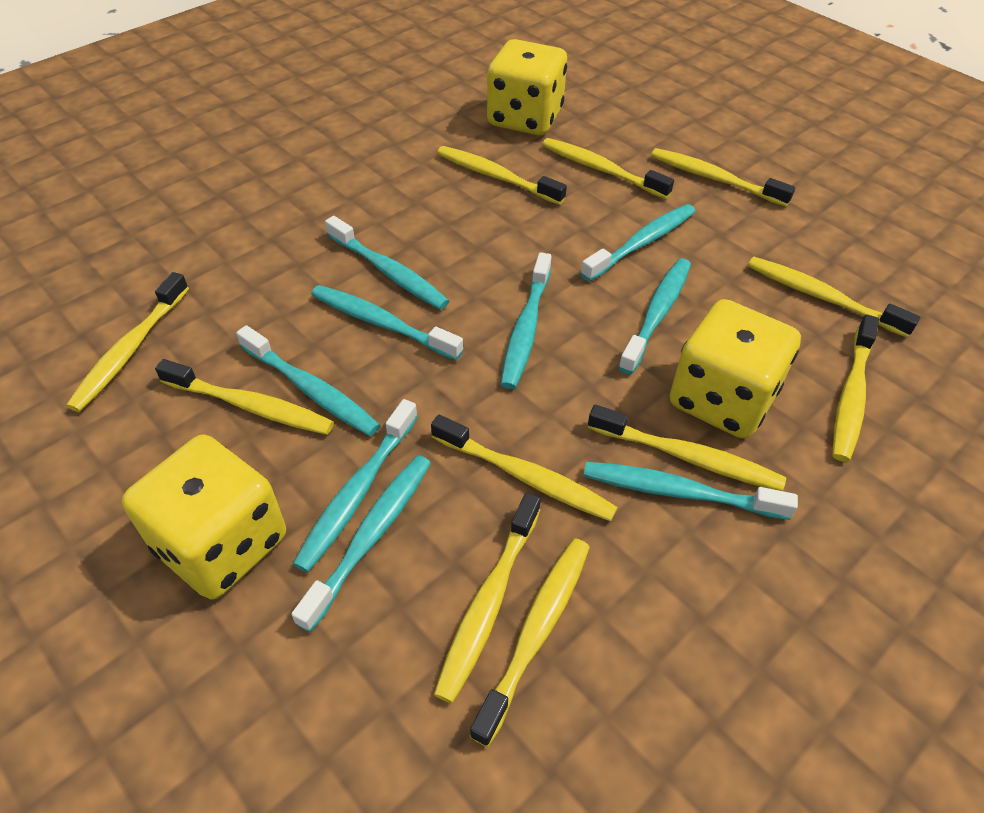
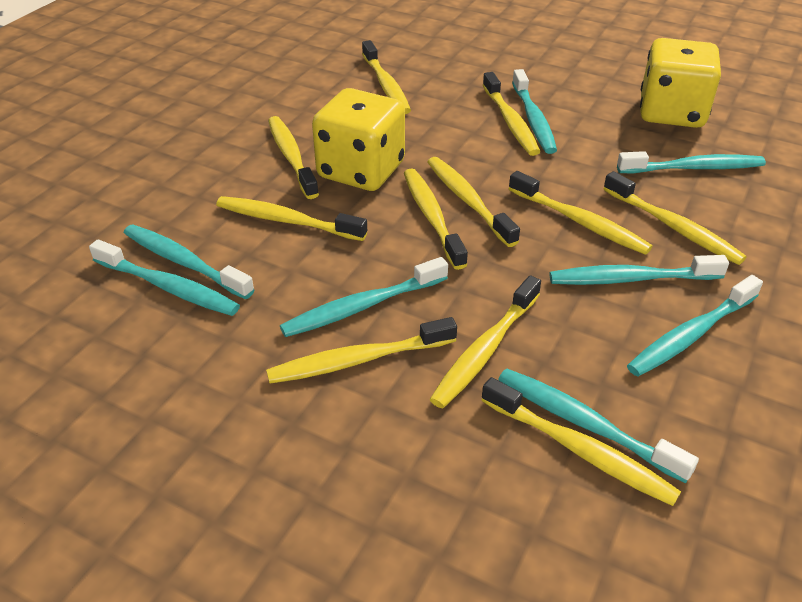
turquoise toothbrush: 9 -> 8
yellow dice: 3 -> 2

